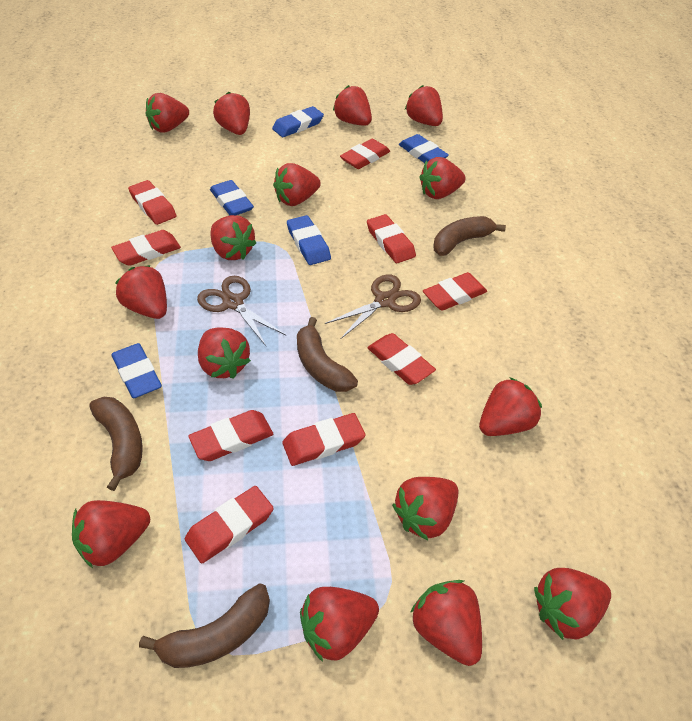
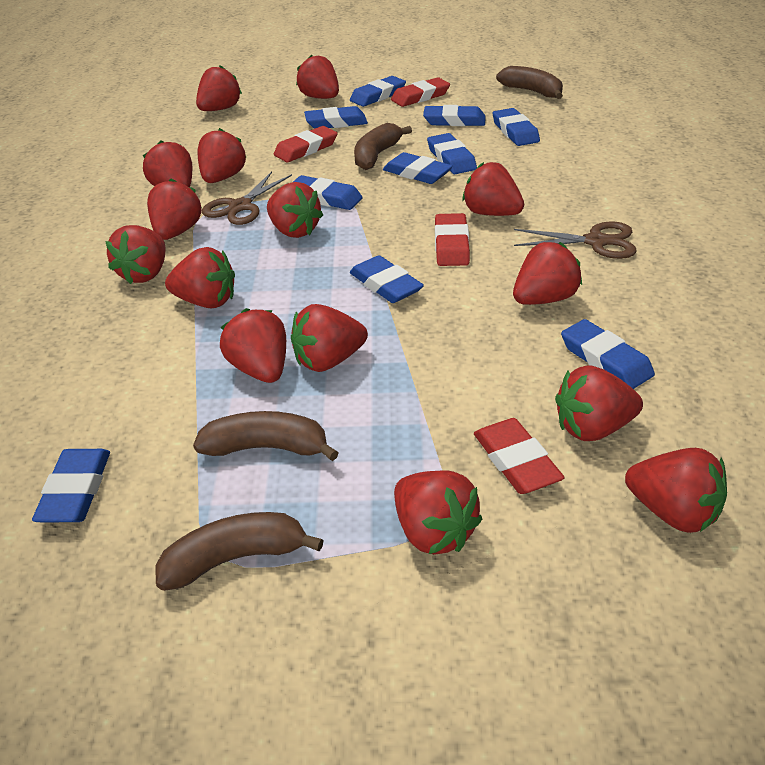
blue eraser: 5 -> 10
red eraser: 9 -> 4

